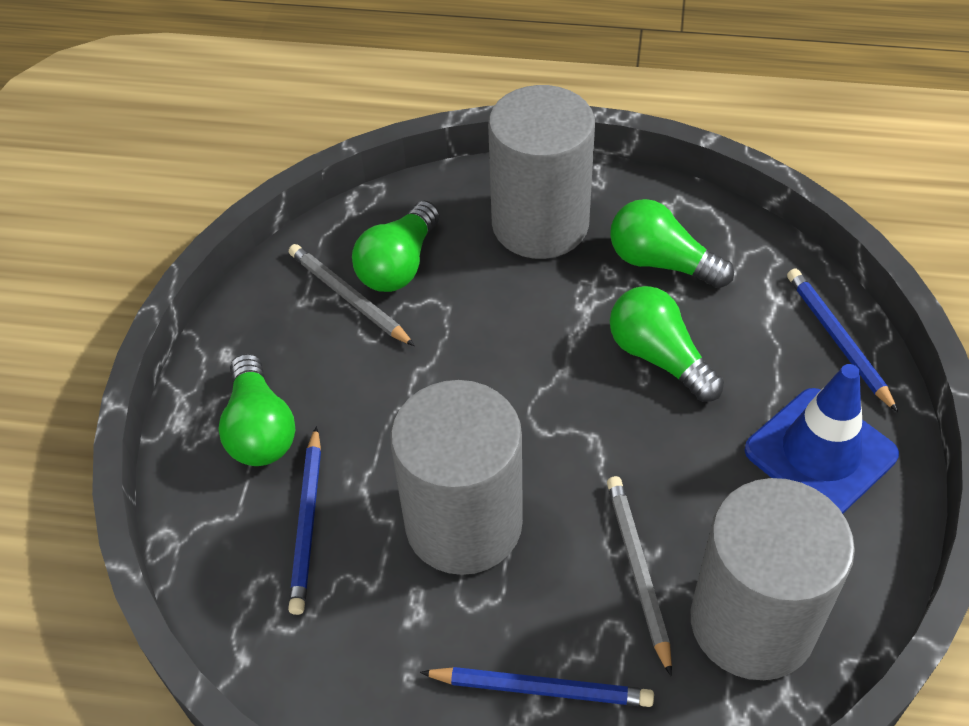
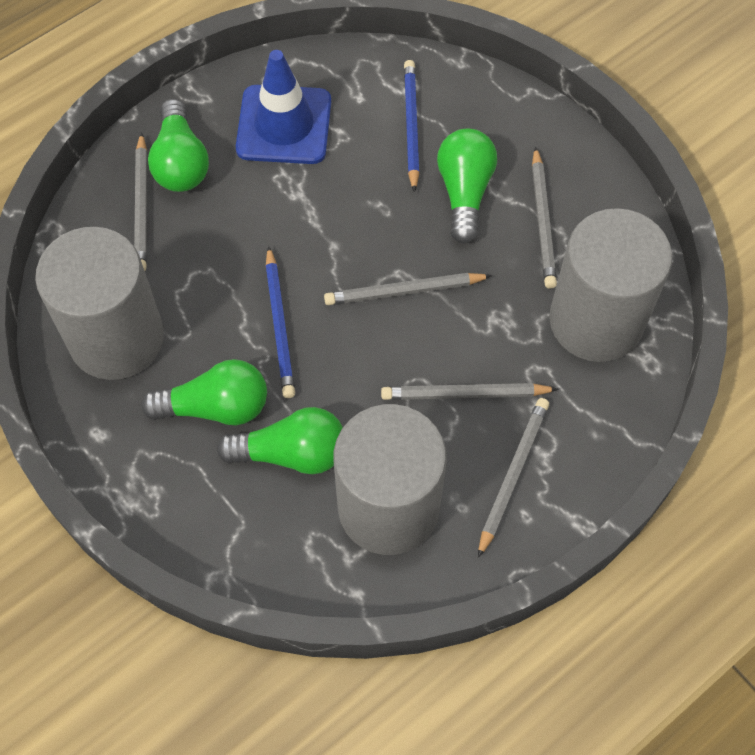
blue pencil: 3 -> 2
grey pencil: 2 -> 5

